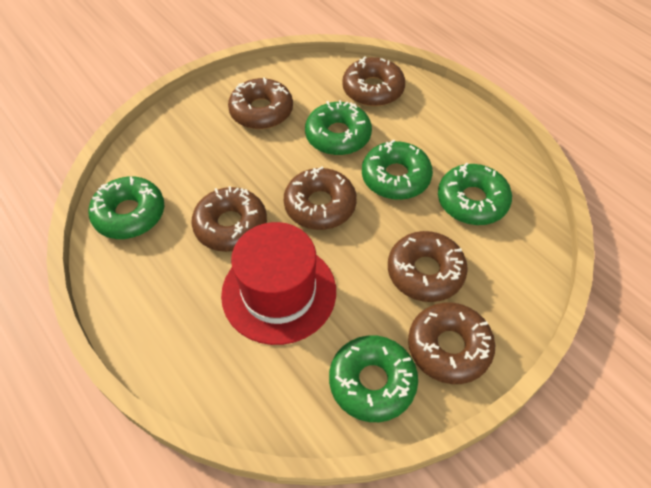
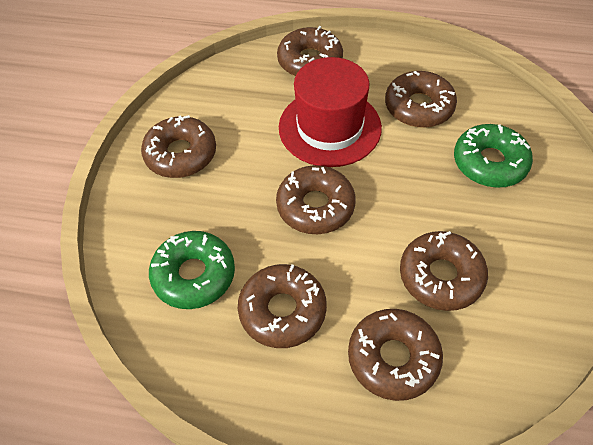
brown donut: 6 -> 7
green donut: 5 -> 2

